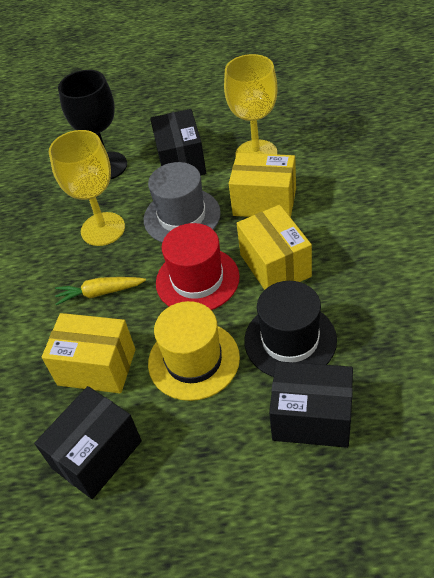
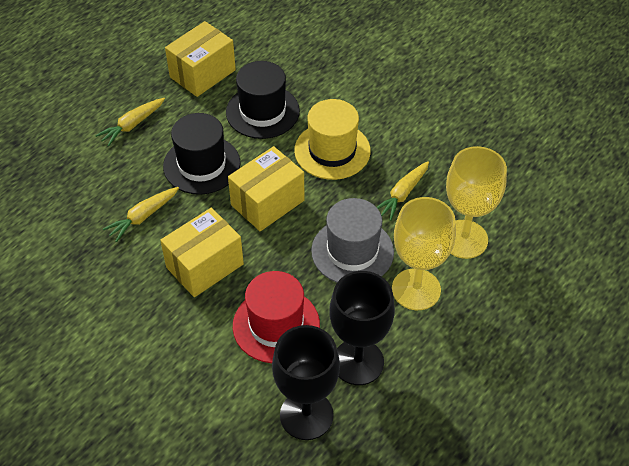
black box: 3 -> 0
black goblet: 1 -> 2
black hat: 1 -> 2
yellow carrot: 1 -> 3

